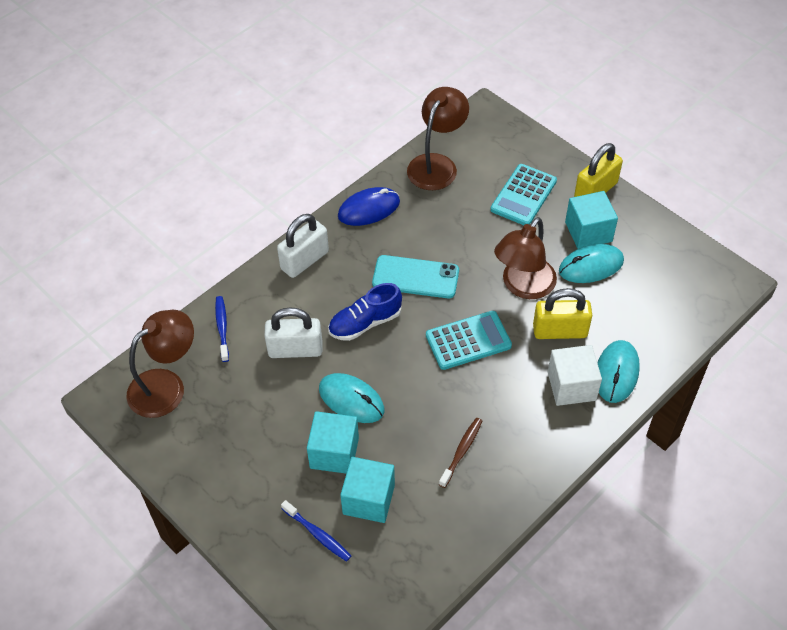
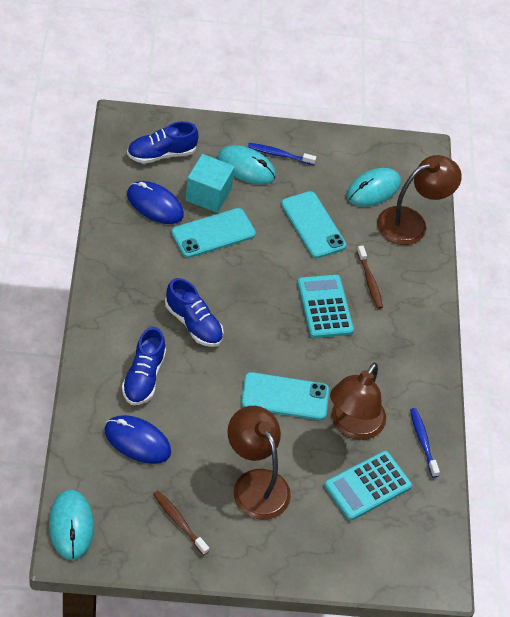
blue mouse: 1 -> 2
blue shoe: 1 -> 3
brown toothbrush: 1 -> 2
turquoise cube: 3 -> 1
turquoise phone: 1 -> 3
white cube: 1 -> 0
white padlock: 2 -> 0
yellow padlock: 2 -> 0

